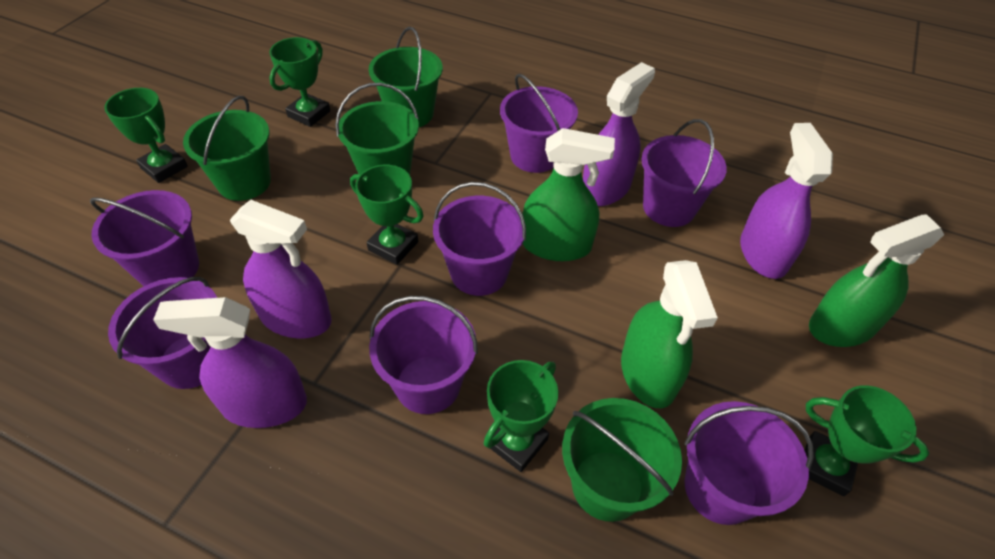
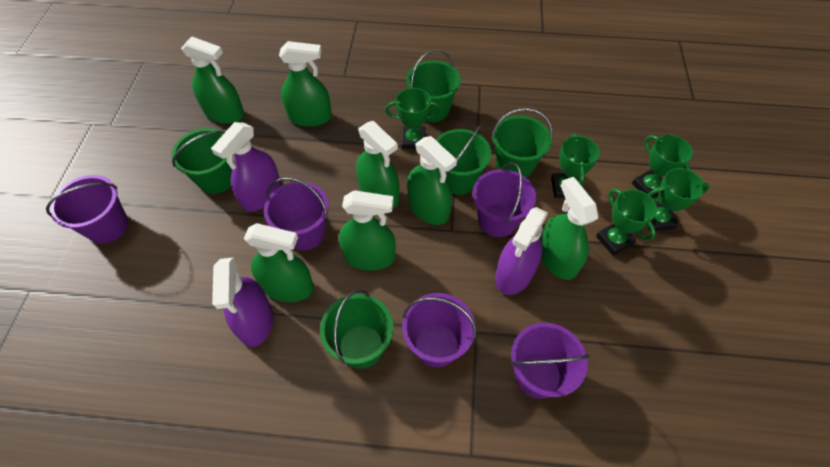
green bucket: 4 -> 5
green spray bottle: 3 -> 7
purple bucket: 7 -> 5
purple spray bottle: 4 -> 3

